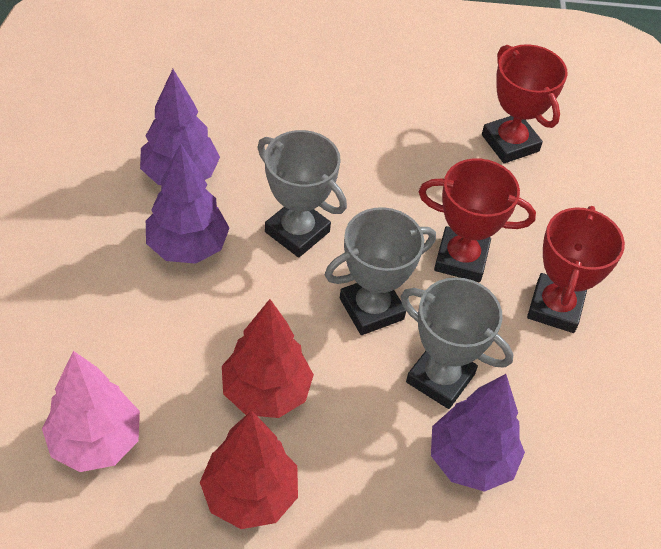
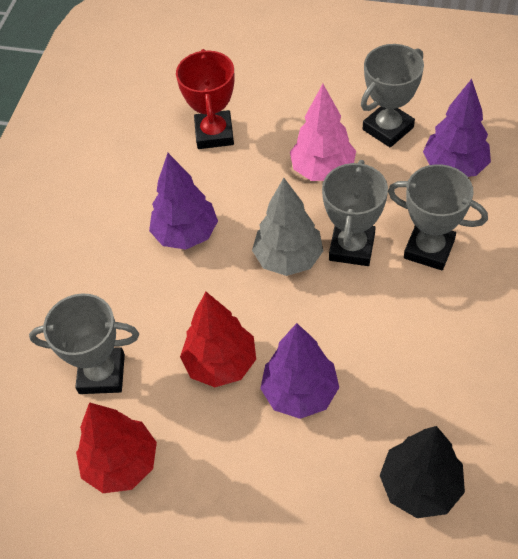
black tree: 0 -> 1
grey tree: 0 -> 1
grey trophy: 3 -> 4
red trophy: 3 -> 1

